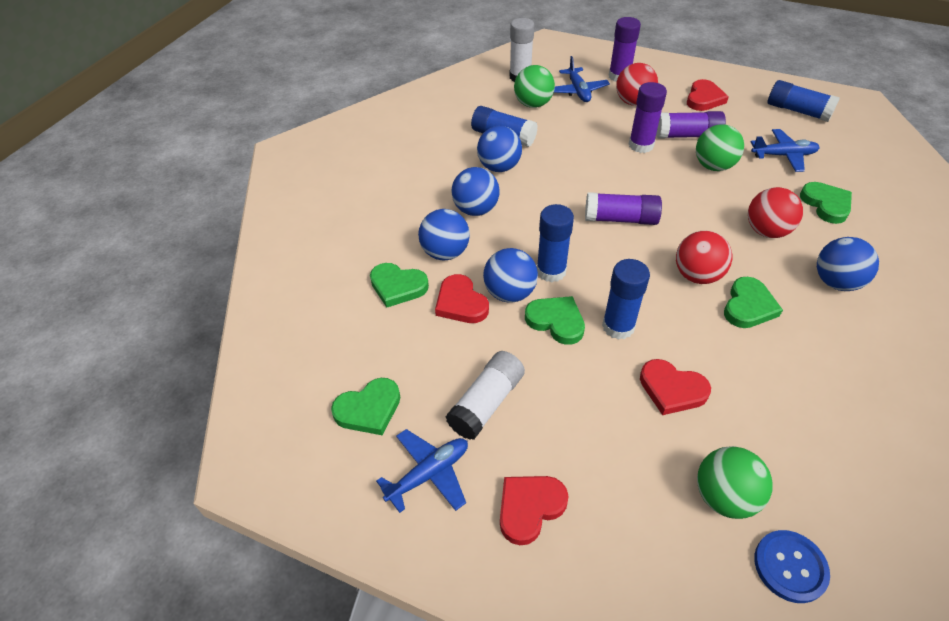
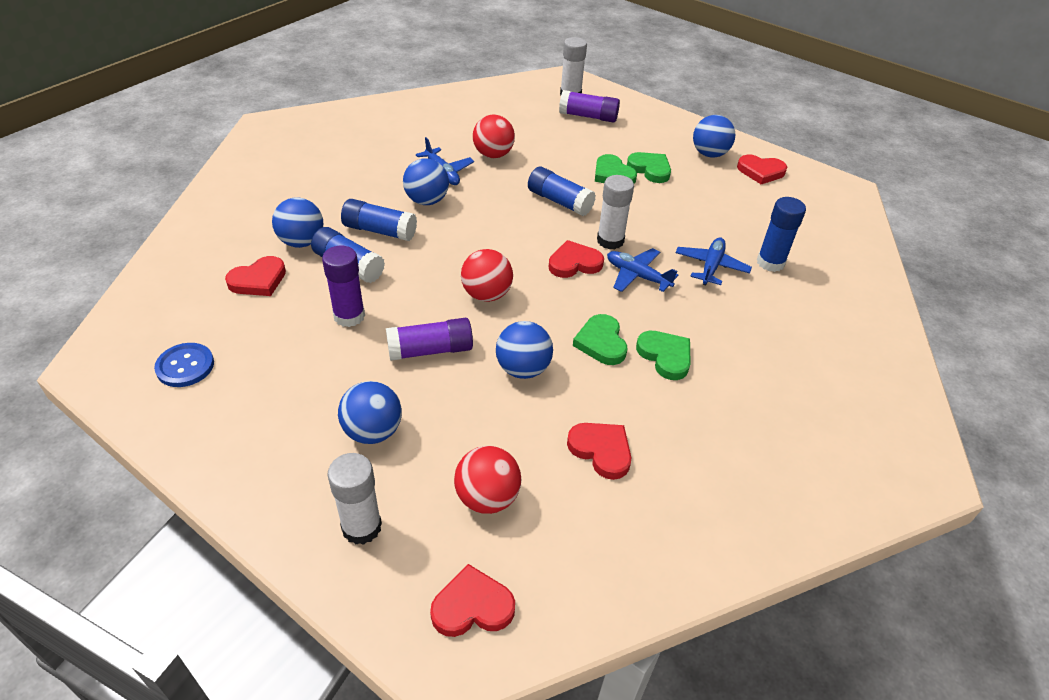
green ball: 3 -> 0
green heart: 5 -> 4
purple glue stick: 4 -> 3
red heart: 4 -> 5
white glue stick: 2 -> 3

